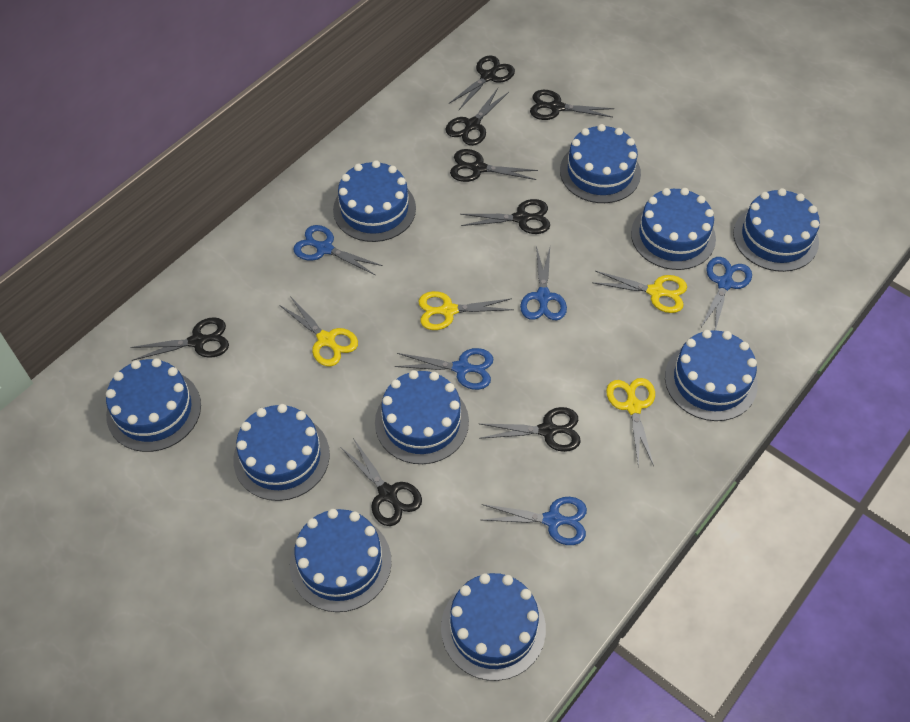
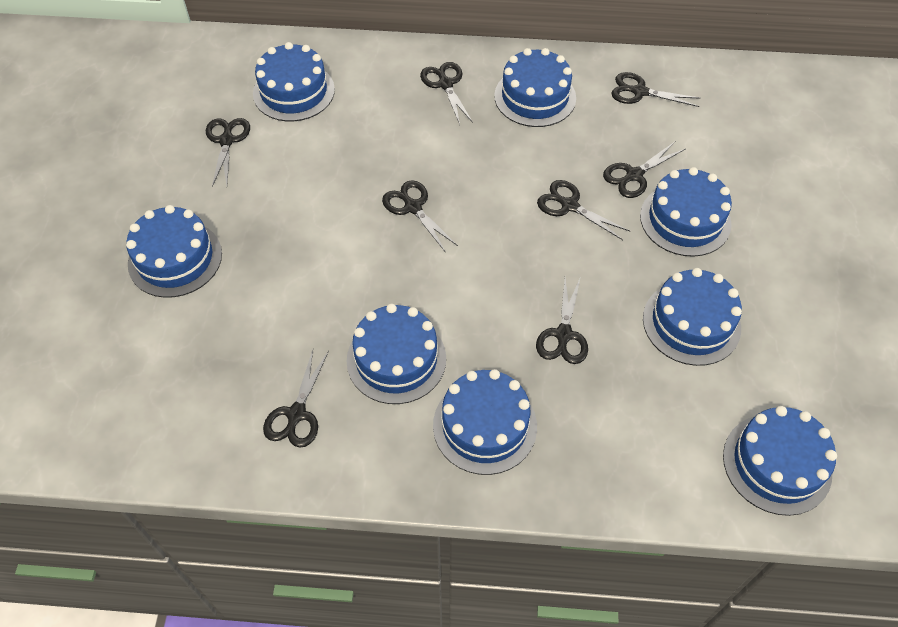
blue cake: 10 -> 8
blue scissors: 5 -> 0
yellow scissors: 4 -> 0

